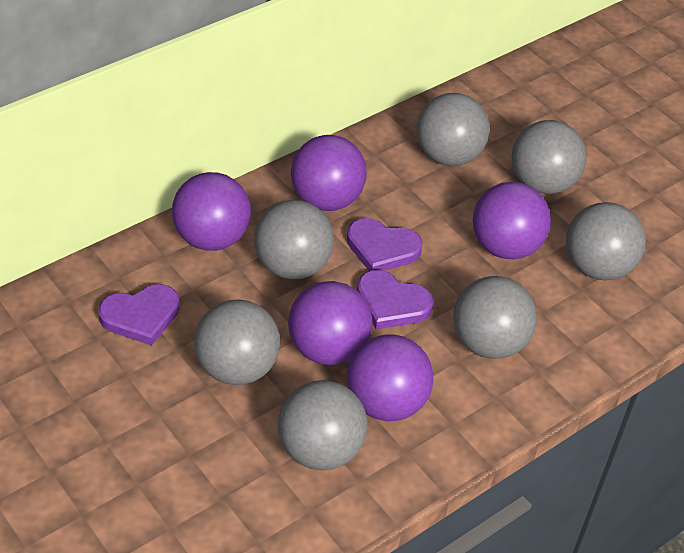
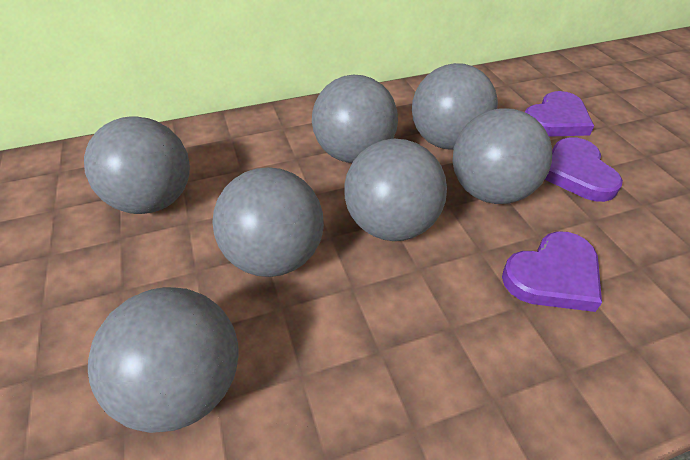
purple ball: 5 -> 0

